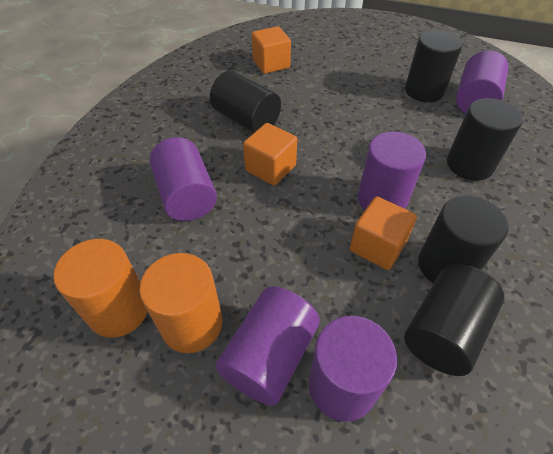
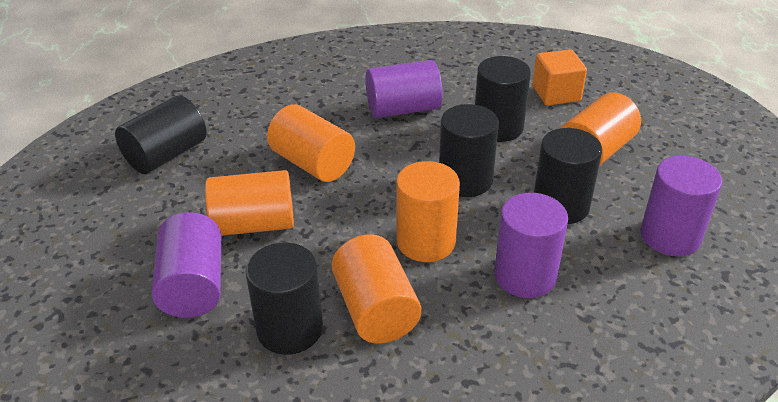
orange cube: 3 -> 1
orange cylinder: 2 -> 5
purple cylinder: 5 -> 4

